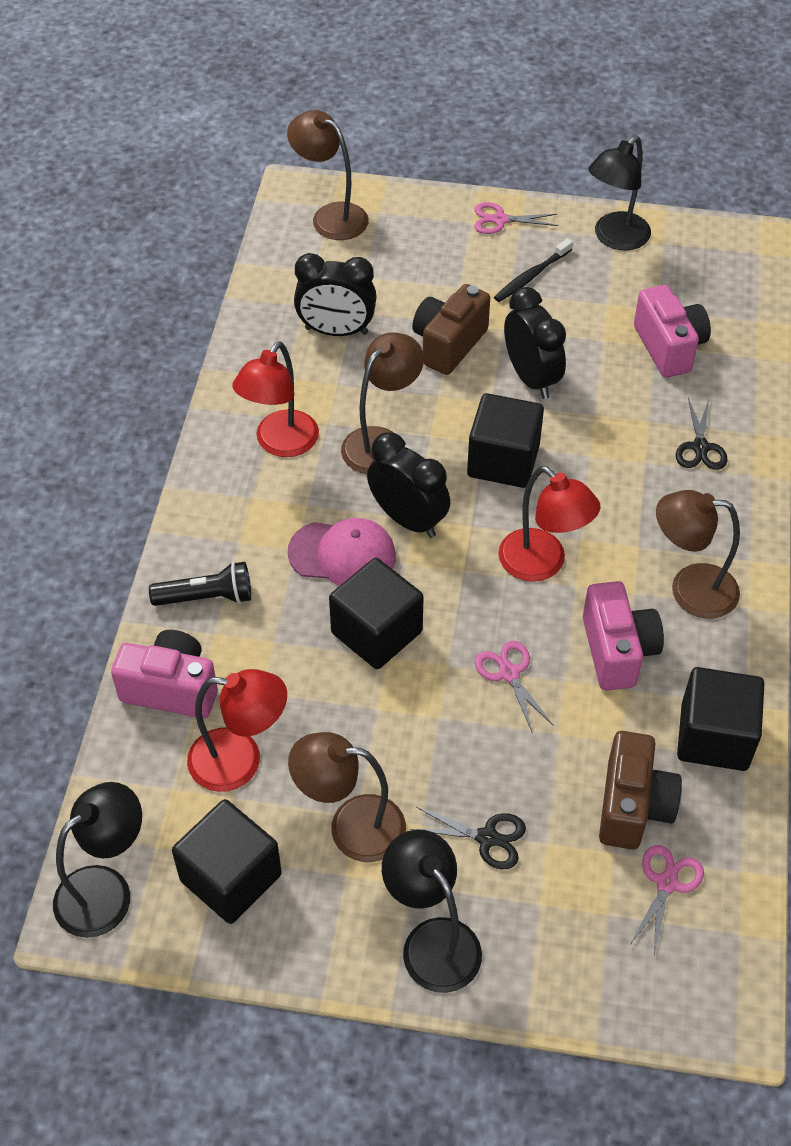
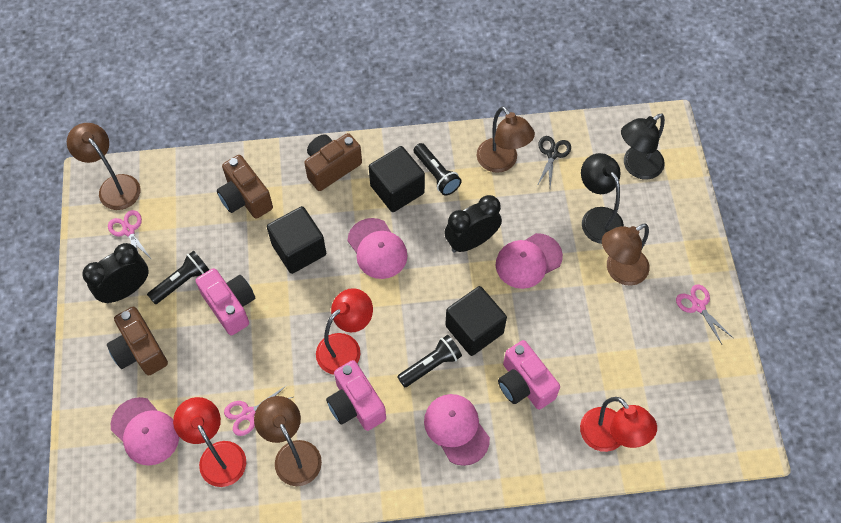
black clock: 3 -> 2
black cube: 4 -> 3
black flashlight: 1 -> 3
black lamp: 3 -> 2
black scissors: 2 -> 1
black toothbrush: 1 -> 0
brown camera: 2 -> 3
pink cap: 1 -> 4

